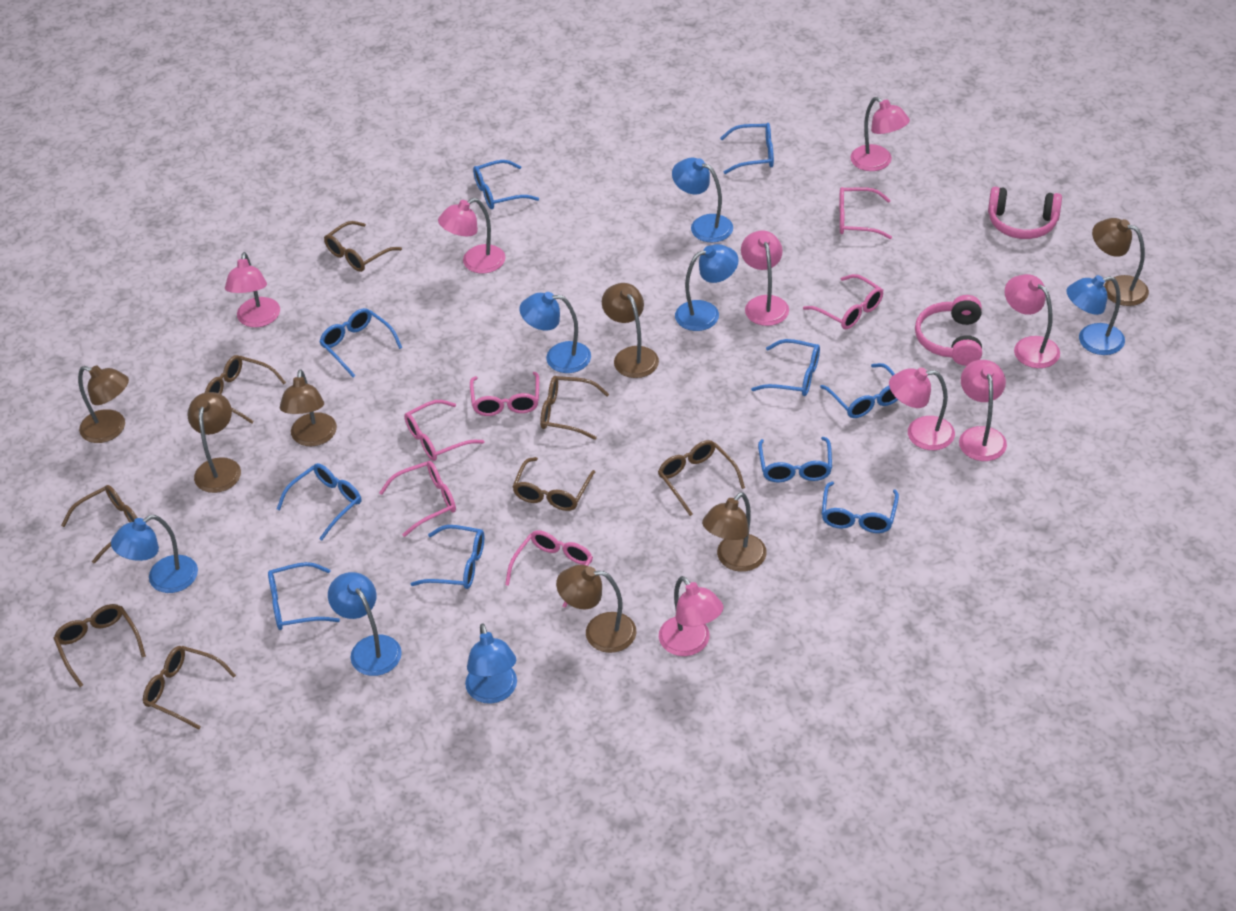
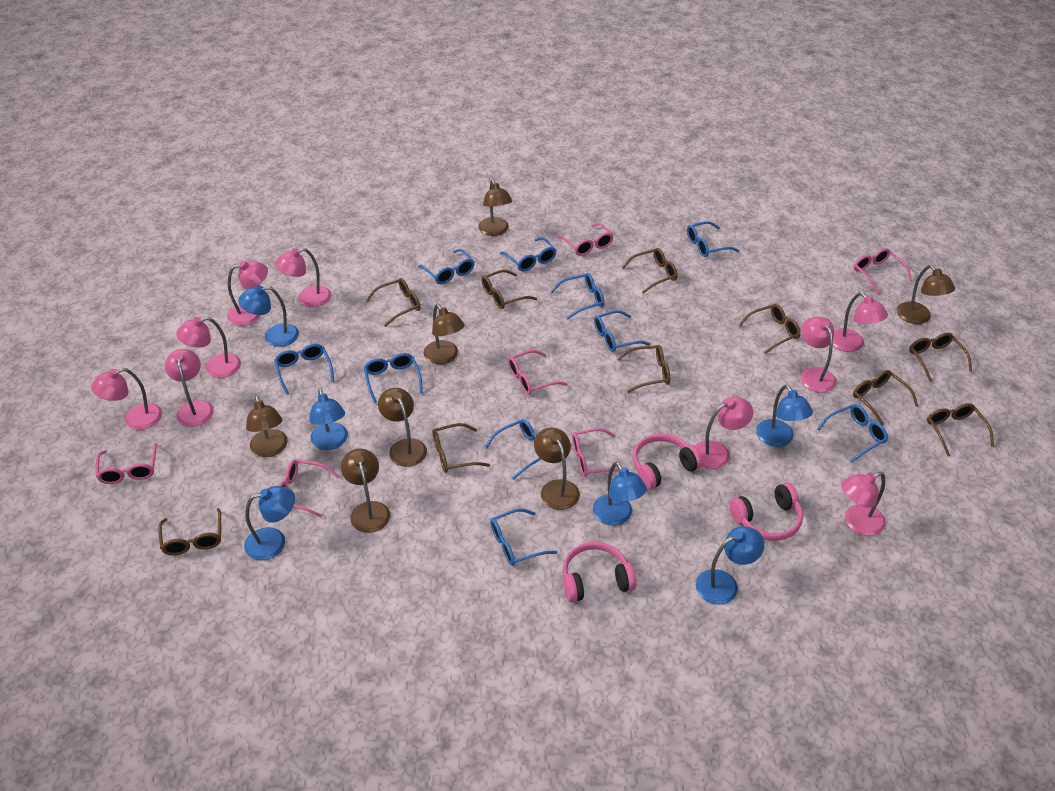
blue lamp: 7 -> 6
brown glasses: 8 -> 10
pink headphones: 2 -> 3
pink lamp: 8 -> 9

